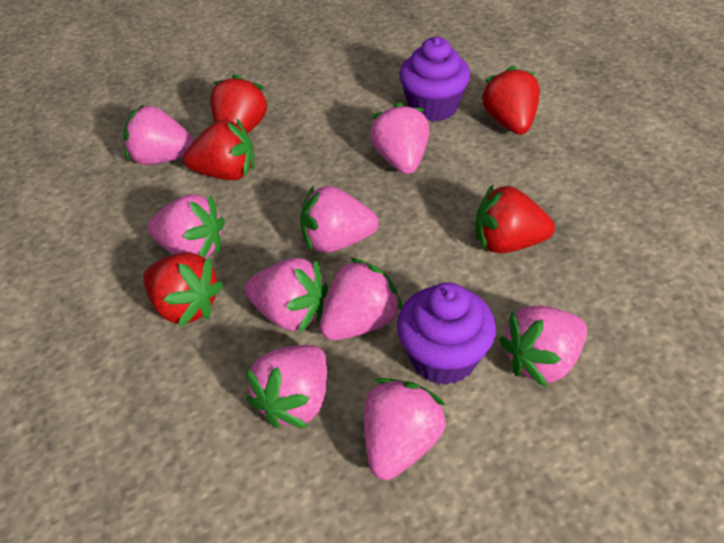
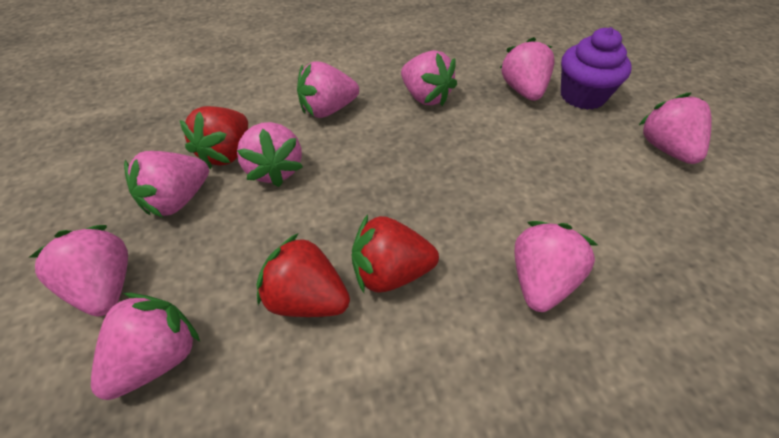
purple cupcake: 2 -> 1
red strawberry: 5 -> 3

